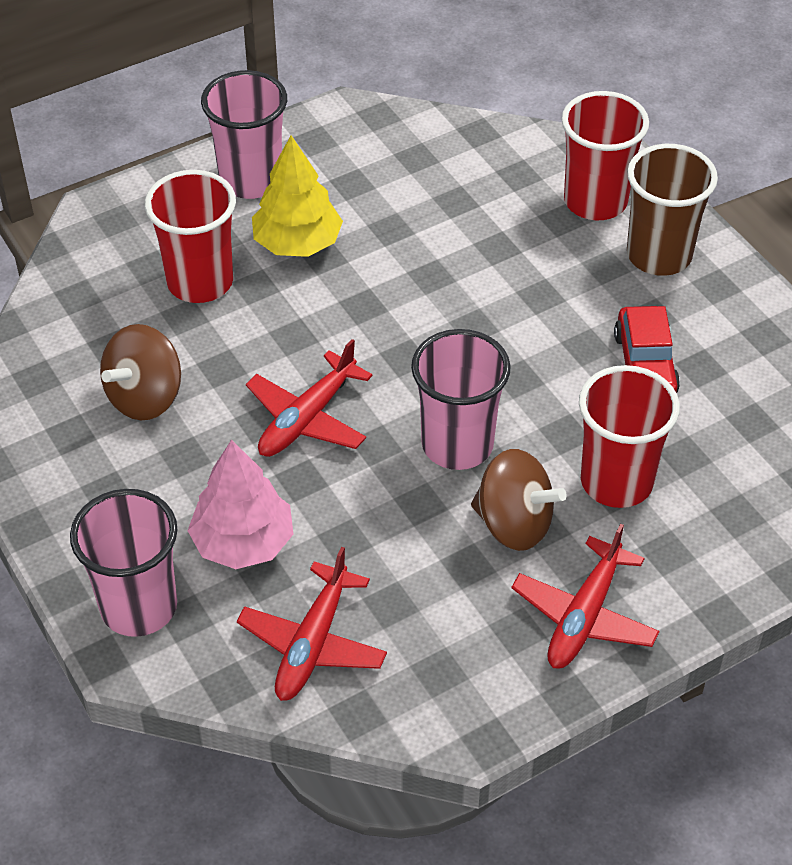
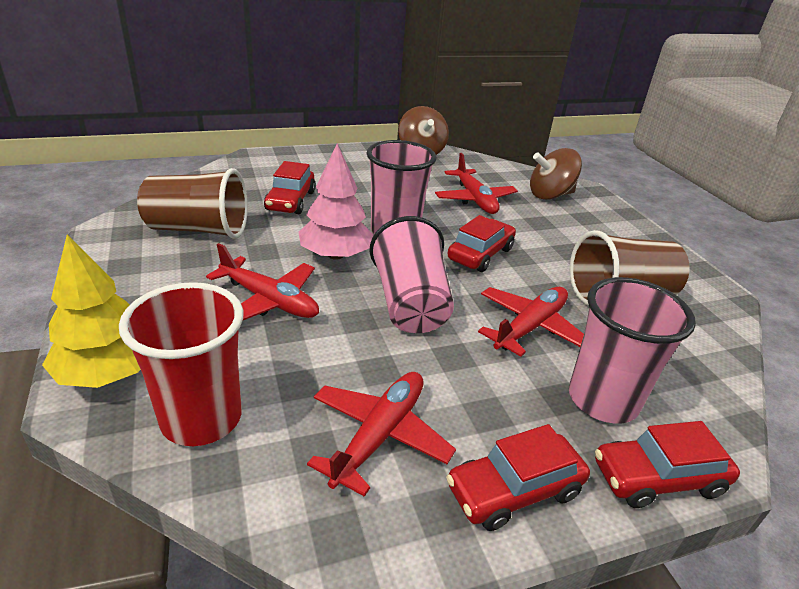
brown cup: 1 -> 2
red car: 1 -> 4
red cup: 3 -> 1
red plane: 3 -> 4

